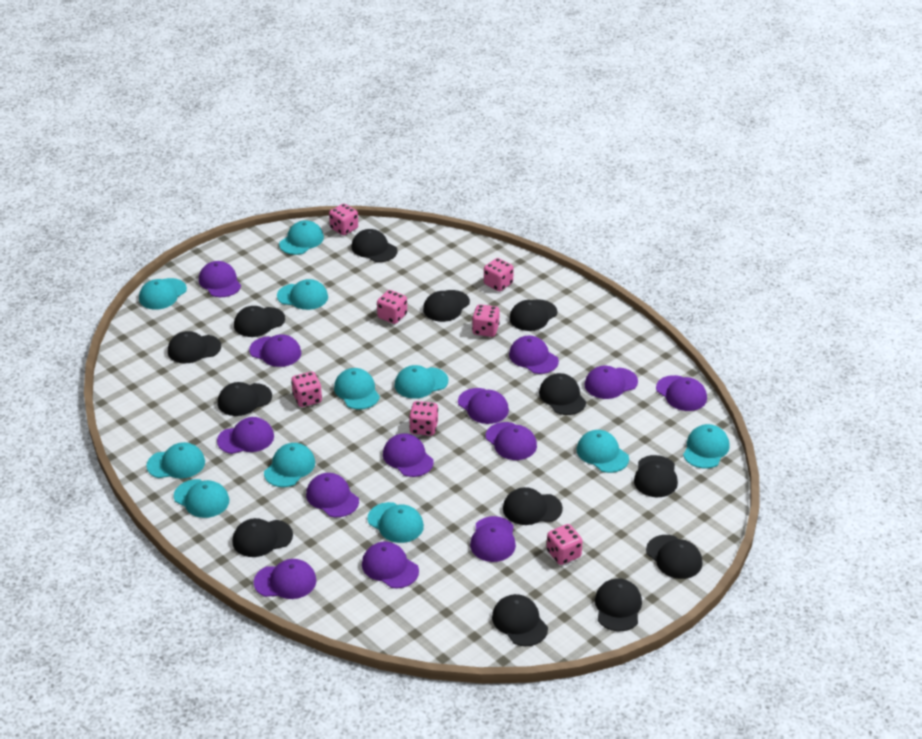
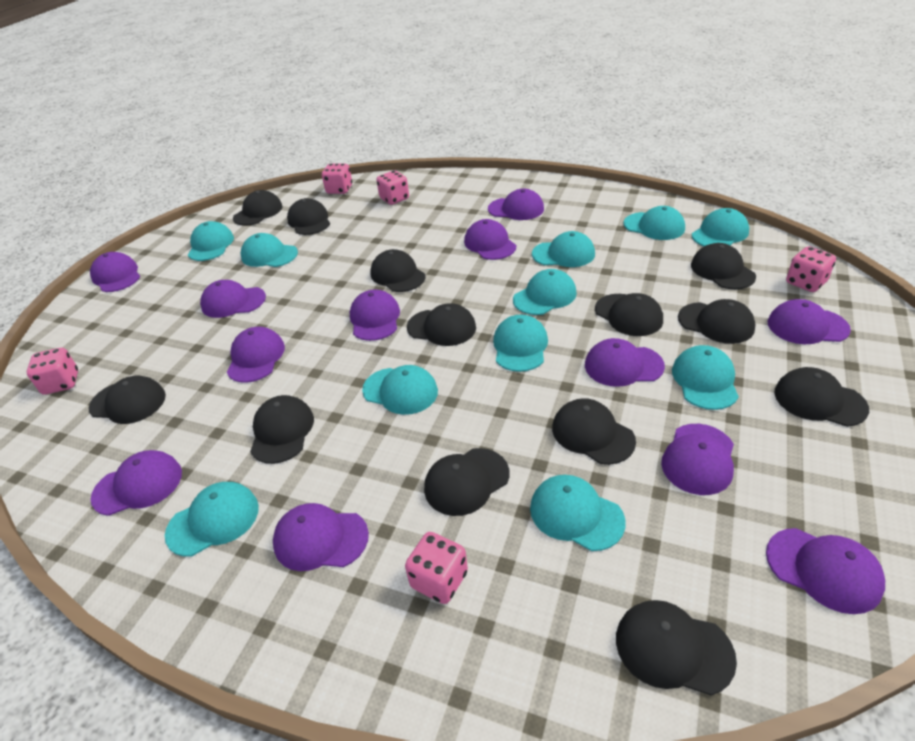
pink dice: 7 -> 5
purple cap: 13 -> 12

